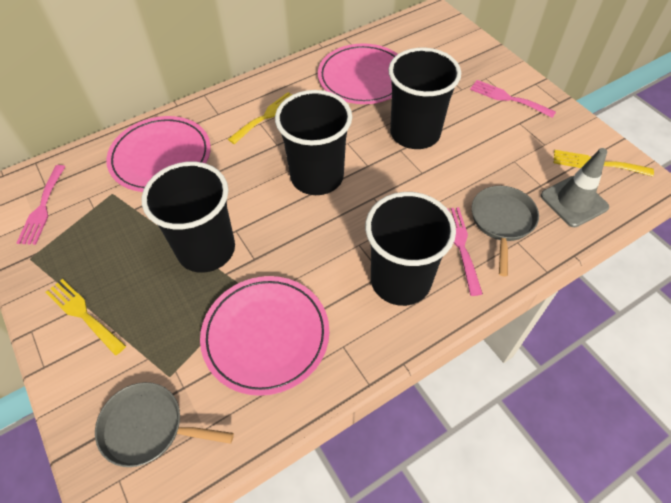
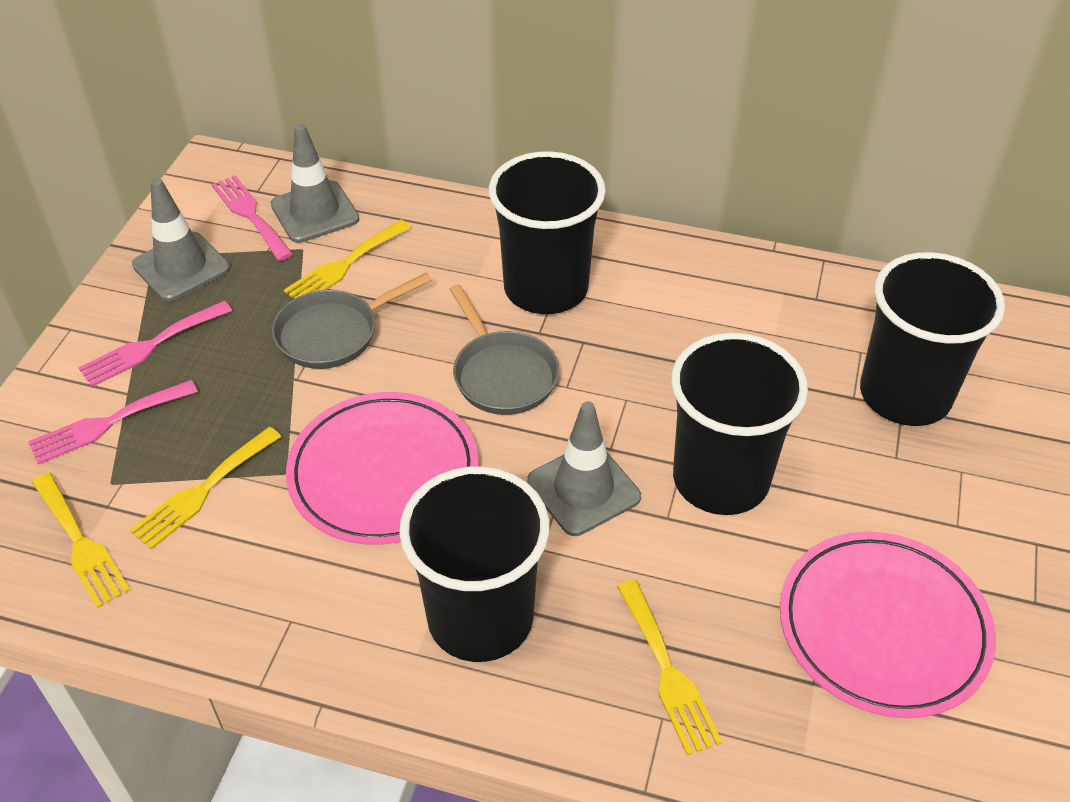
grey traffic cone: 1 -> 3
pink plate: 3 -> 2
yellow fork: 3 -> 4

